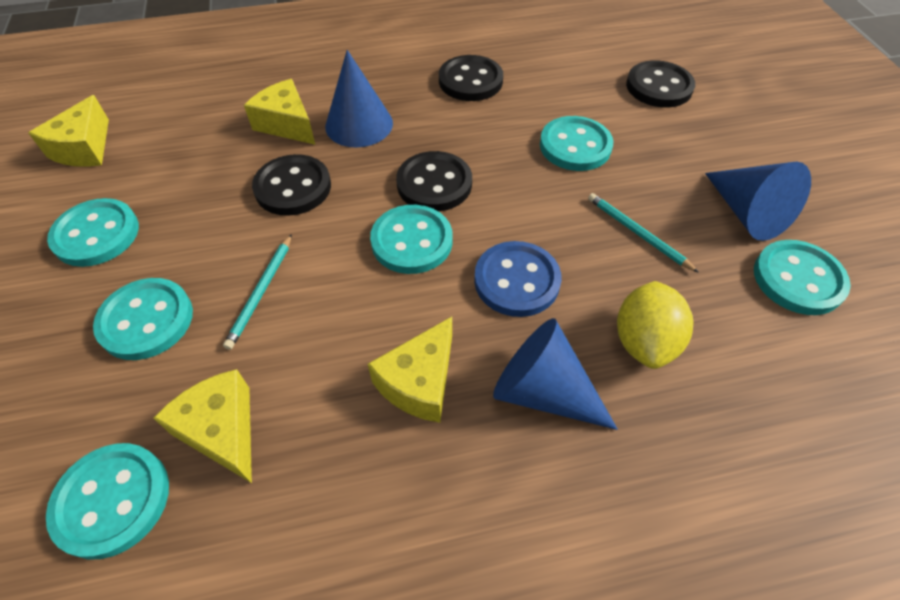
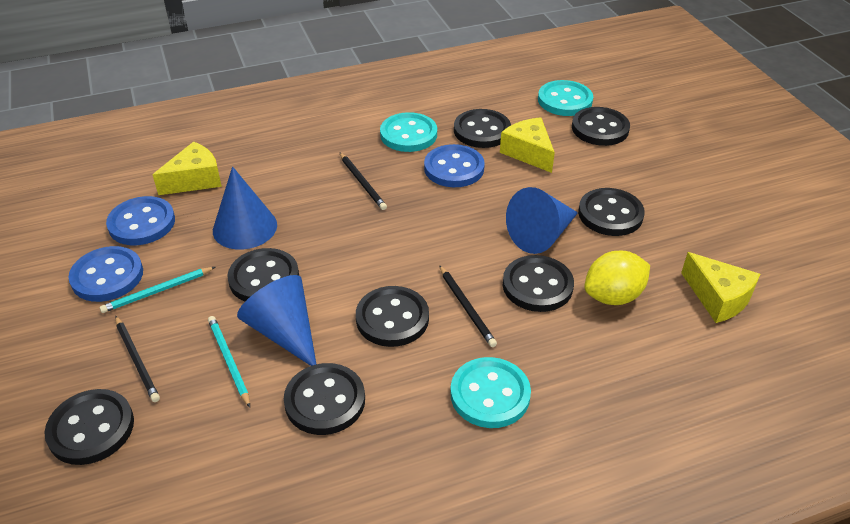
black button: 4 -> 8
black pencil: 0 -> 3
blue button: 1 -> 3
turquoise button: 6 -> 3
yellow cheese: 4 -> 3

